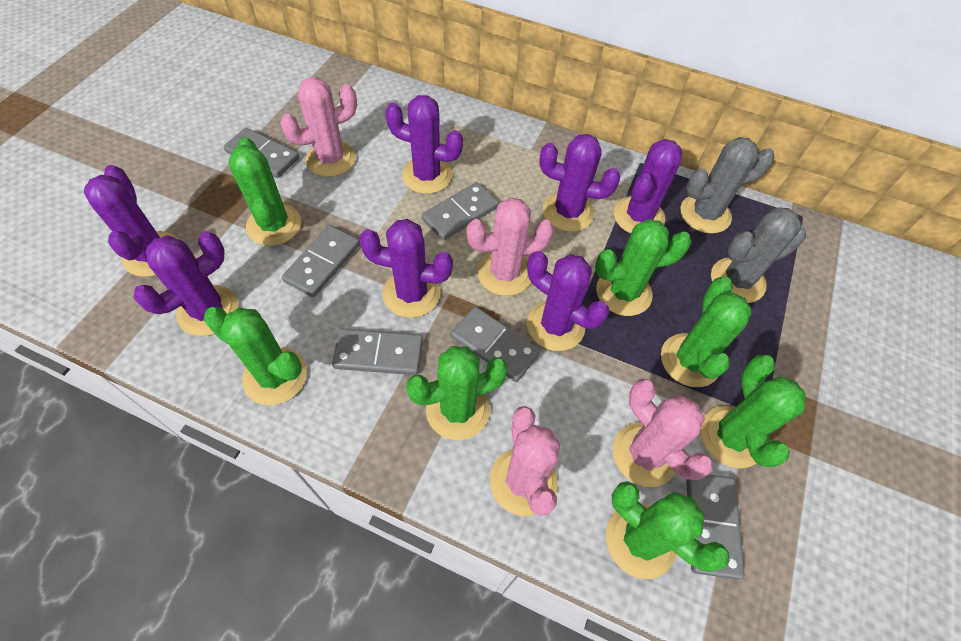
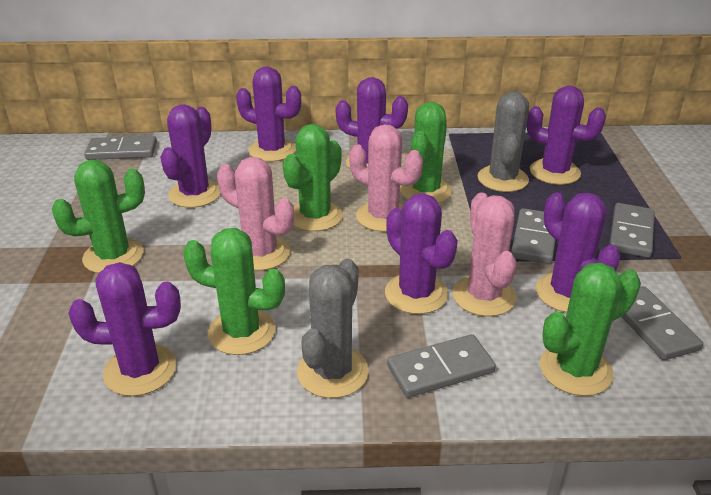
green cactus: 7 -> 5
grey domino: 6 -> 5
pink cactus: 4 -> 3

